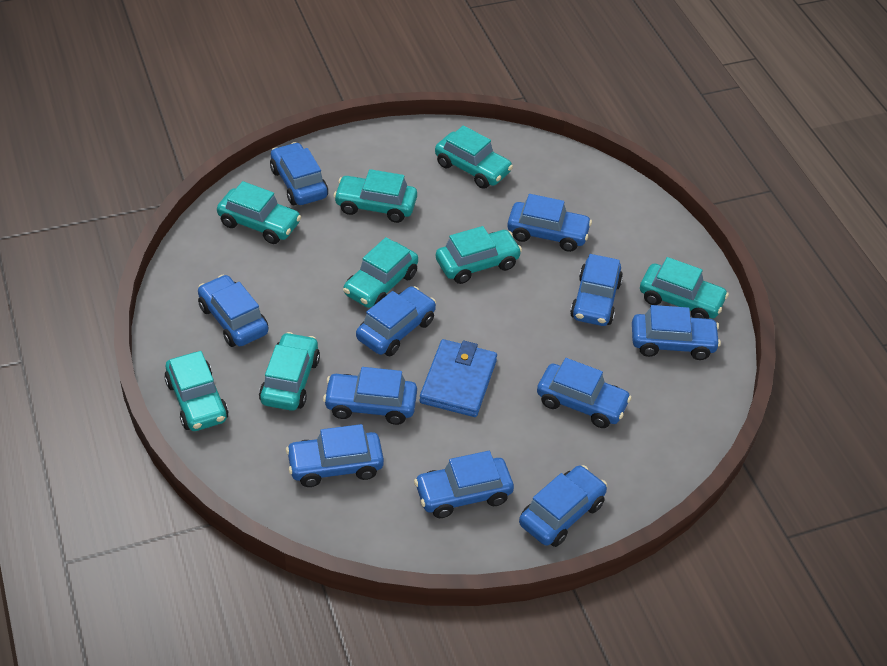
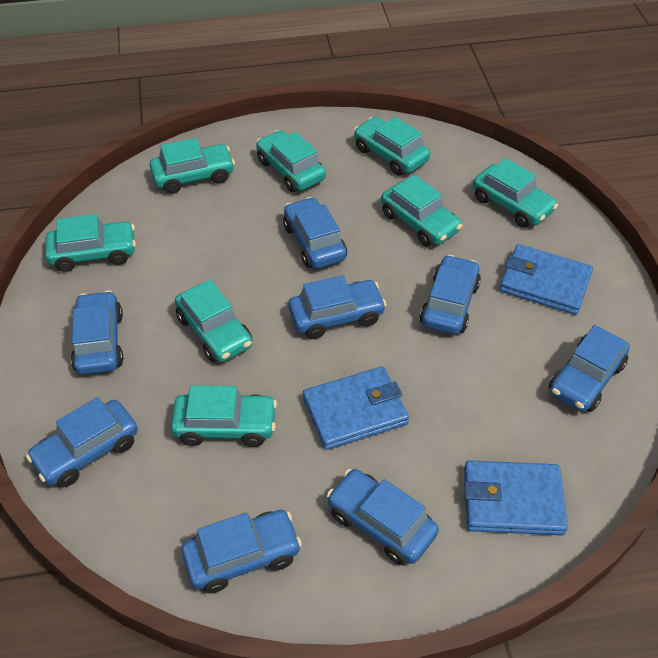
blue car: 11 -> 8
blue wallet: 1 -> 3

